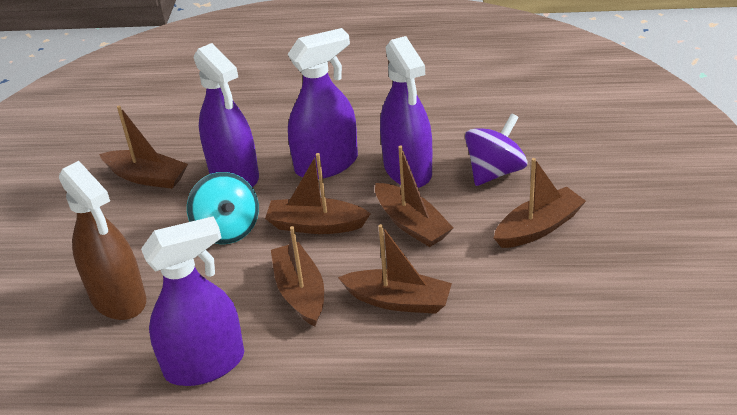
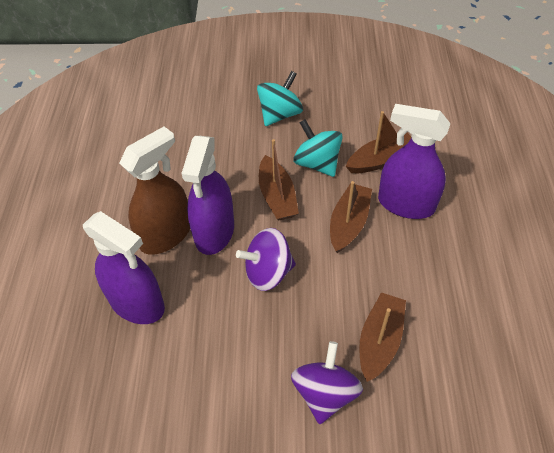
brown boat: 6 -> 4
purple spinning top: 1 -> 2
purple spray bottle: 4 -> 3
turquoise spinning top: 1 -> 2

